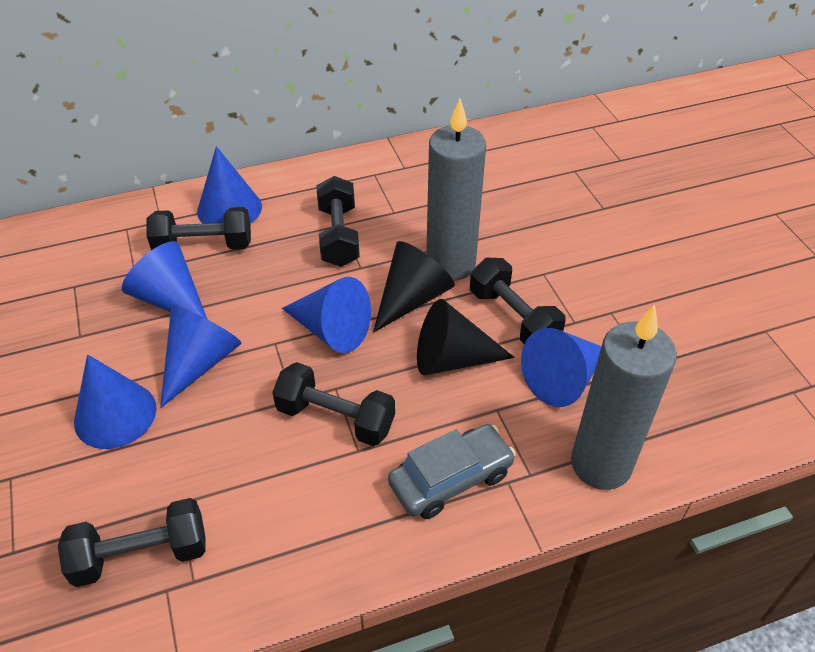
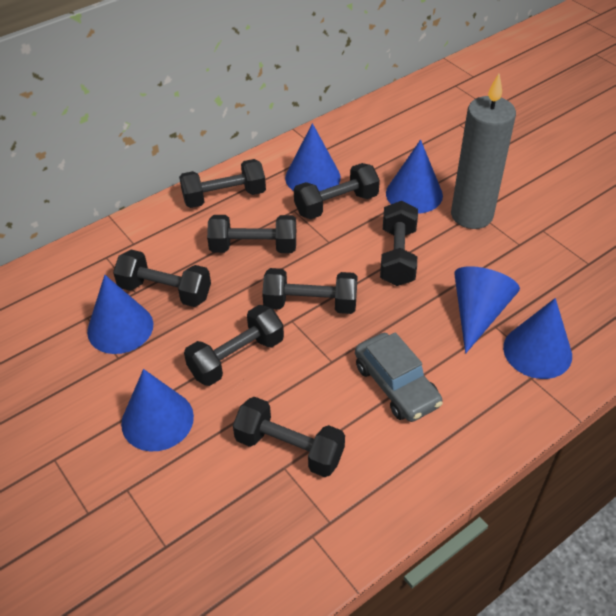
black cone: 2 -> 0
black dumbbell: 5 -> 8
grey candle: 2 -> 1

